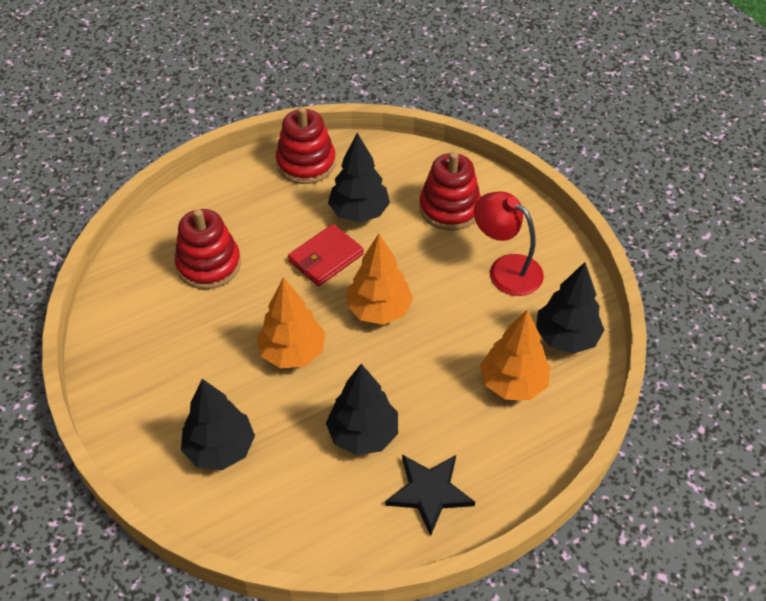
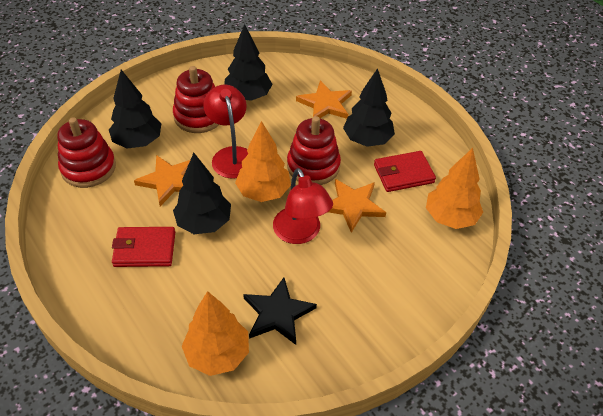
orange star: 0 -> 3
red lamp: 1 -> 2
red wallet: 1 -> 2

